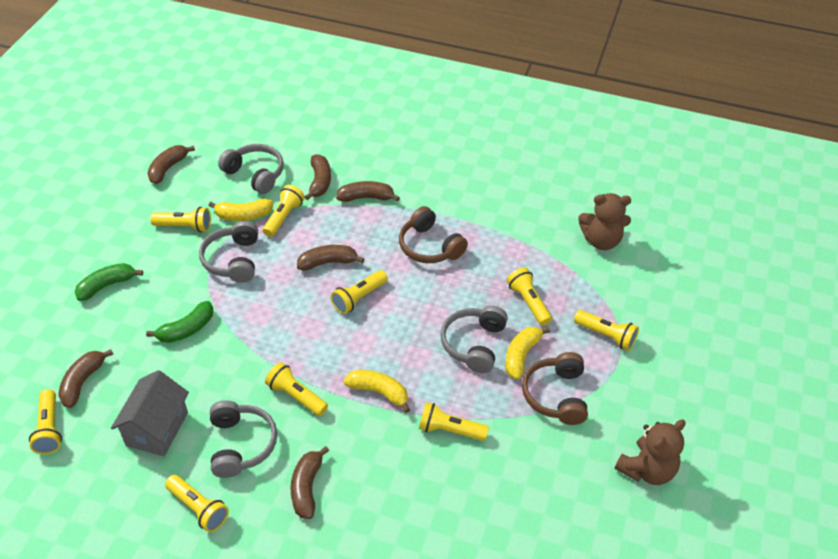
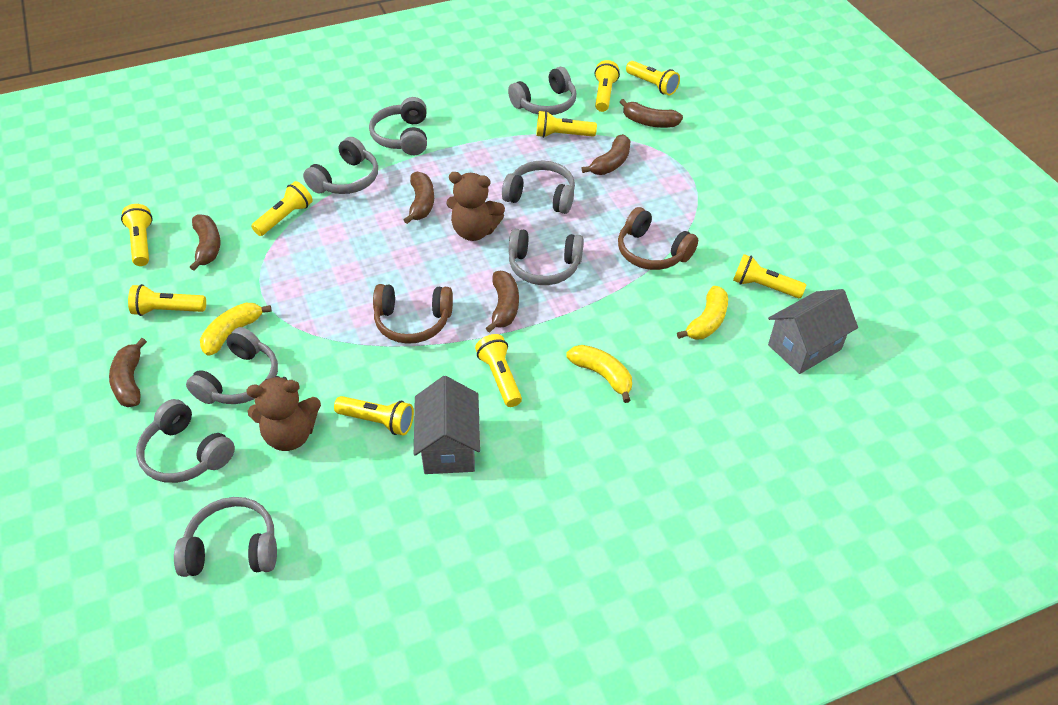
green banana: 2 -> 0
grey headphones: 4 -> 8
grey house: 1 -> 2

